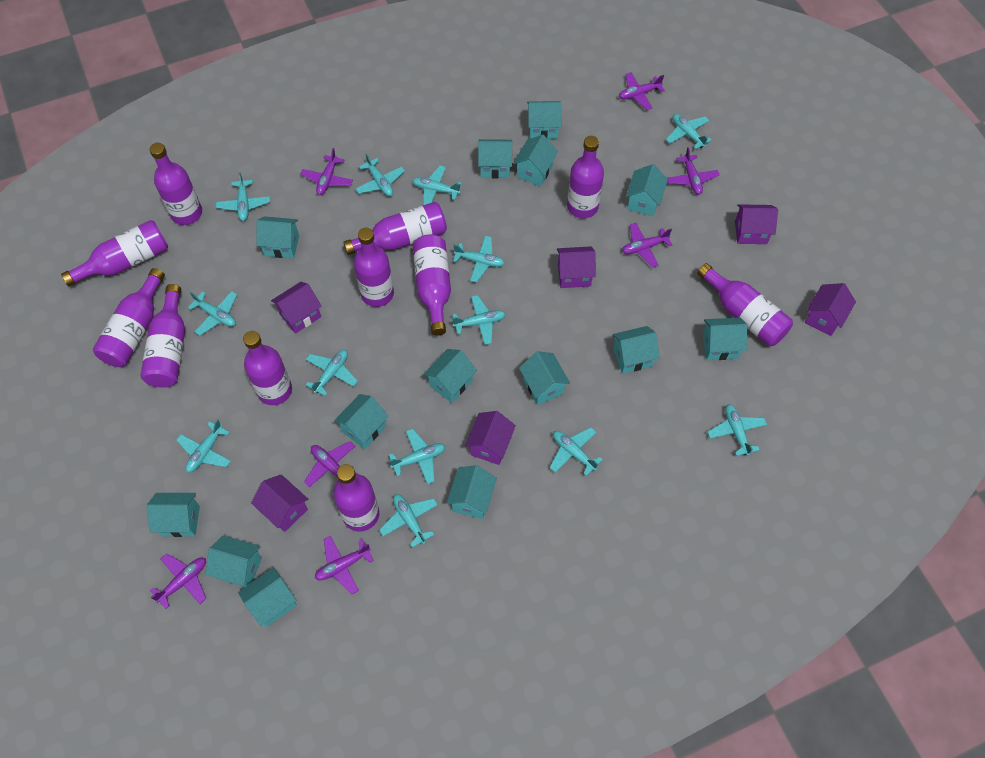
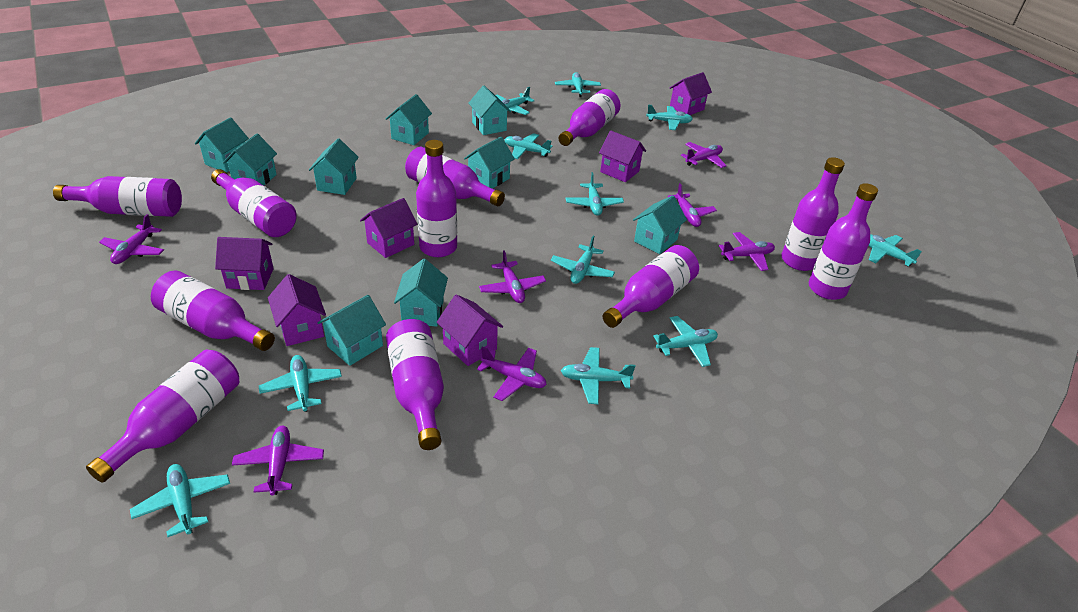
turquoise house: 14 -> 9
turquoise plane: 13 -> 11

